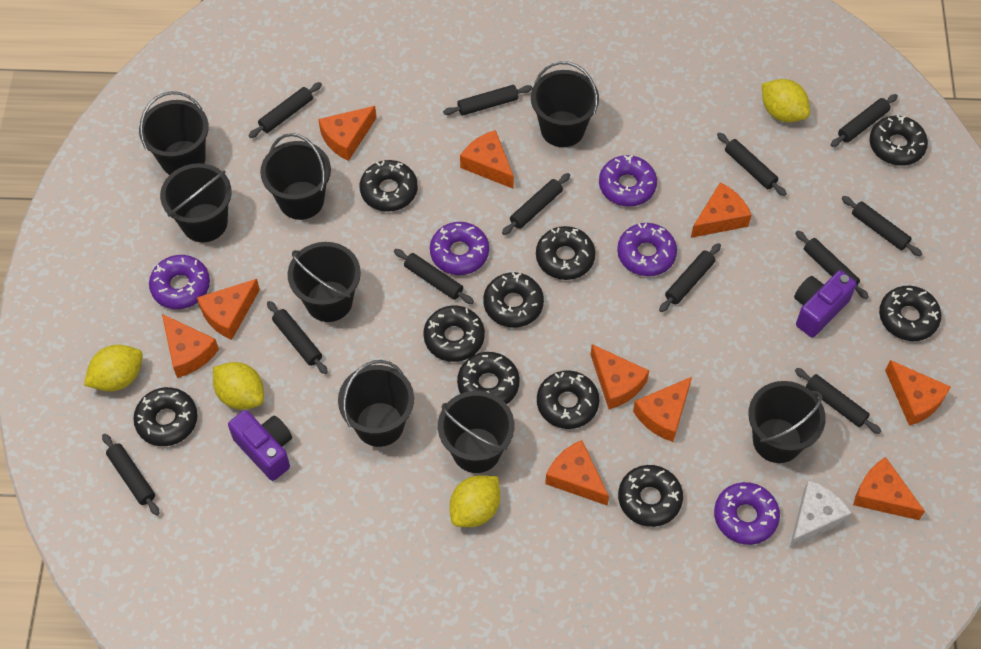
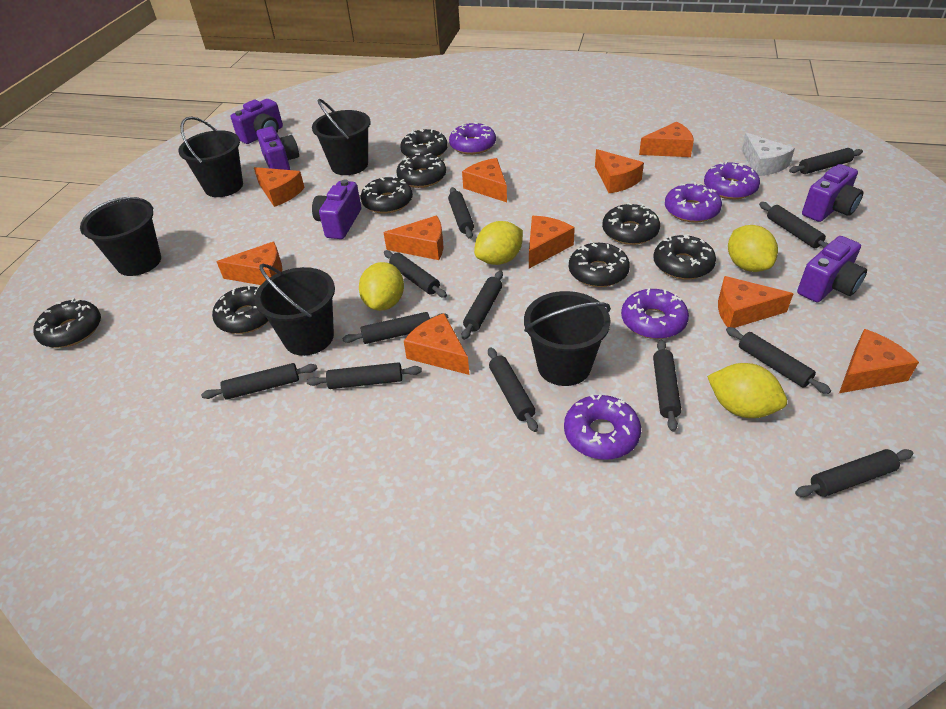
black bucket: 8 -> 5
black donut: 10 -> 8
purple camera: 2 -> 5

